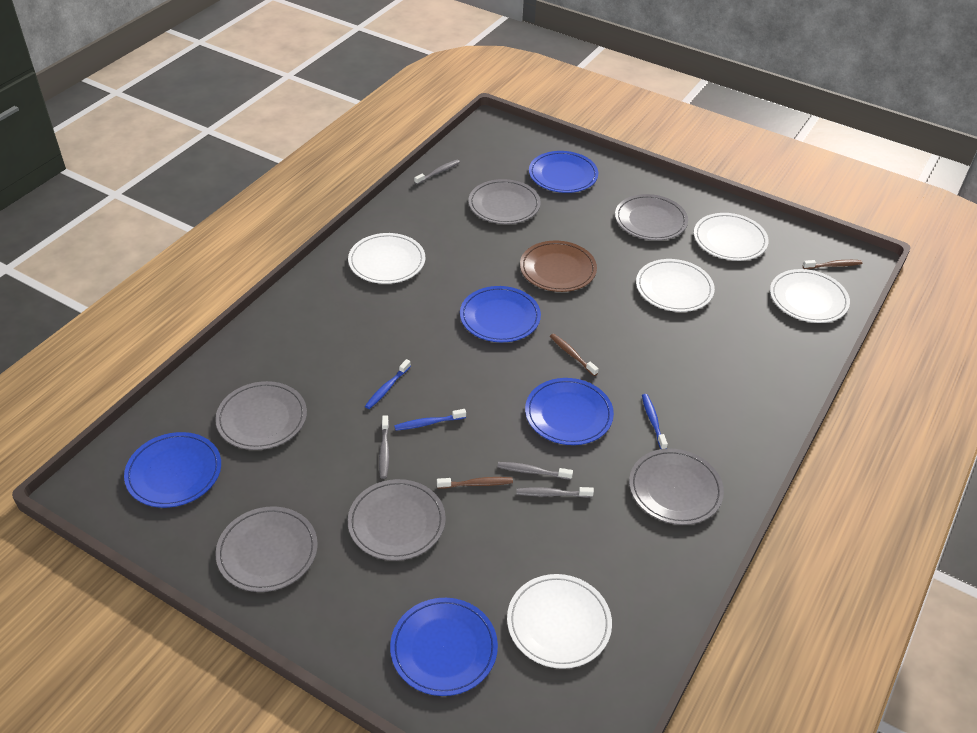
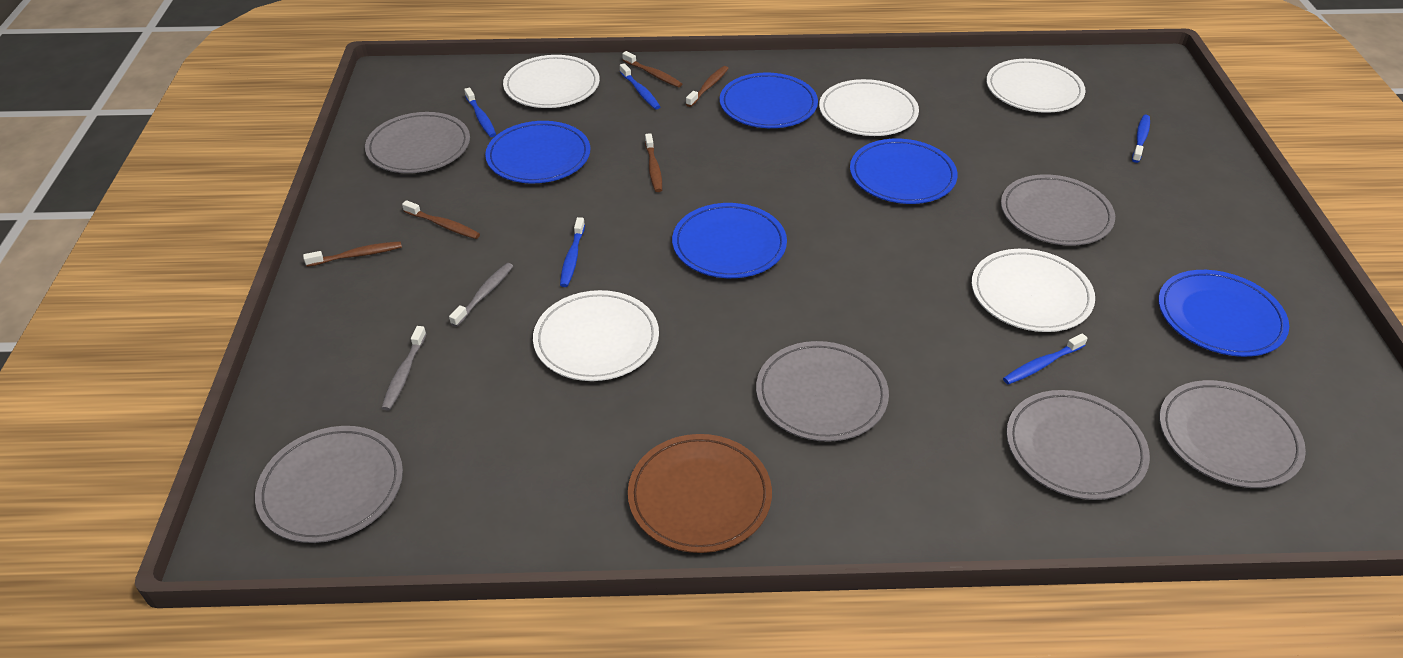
blue toothbrush: 3 -> 5
brown toothbrush: 3 -> 5
grey toothbrush: 4 -> 2

